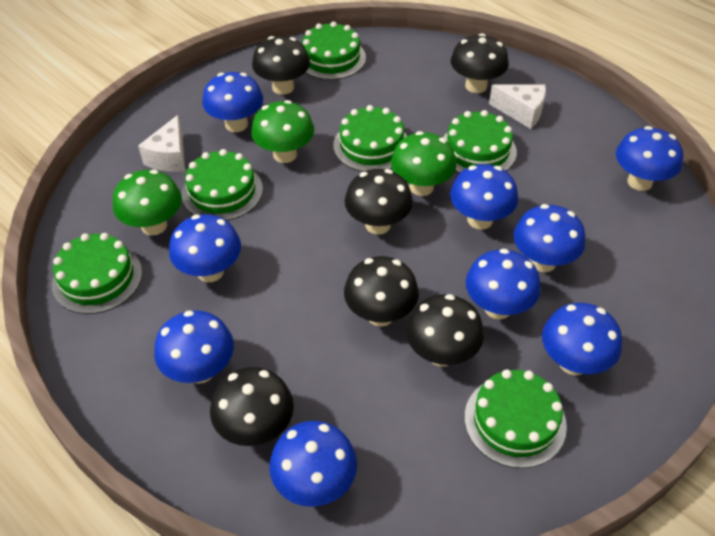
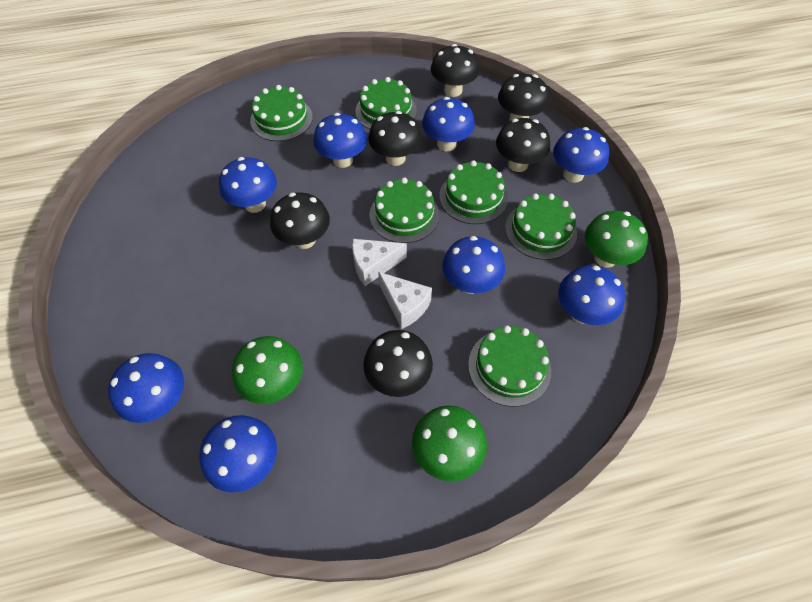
blue mushroom: 9 -> 8

